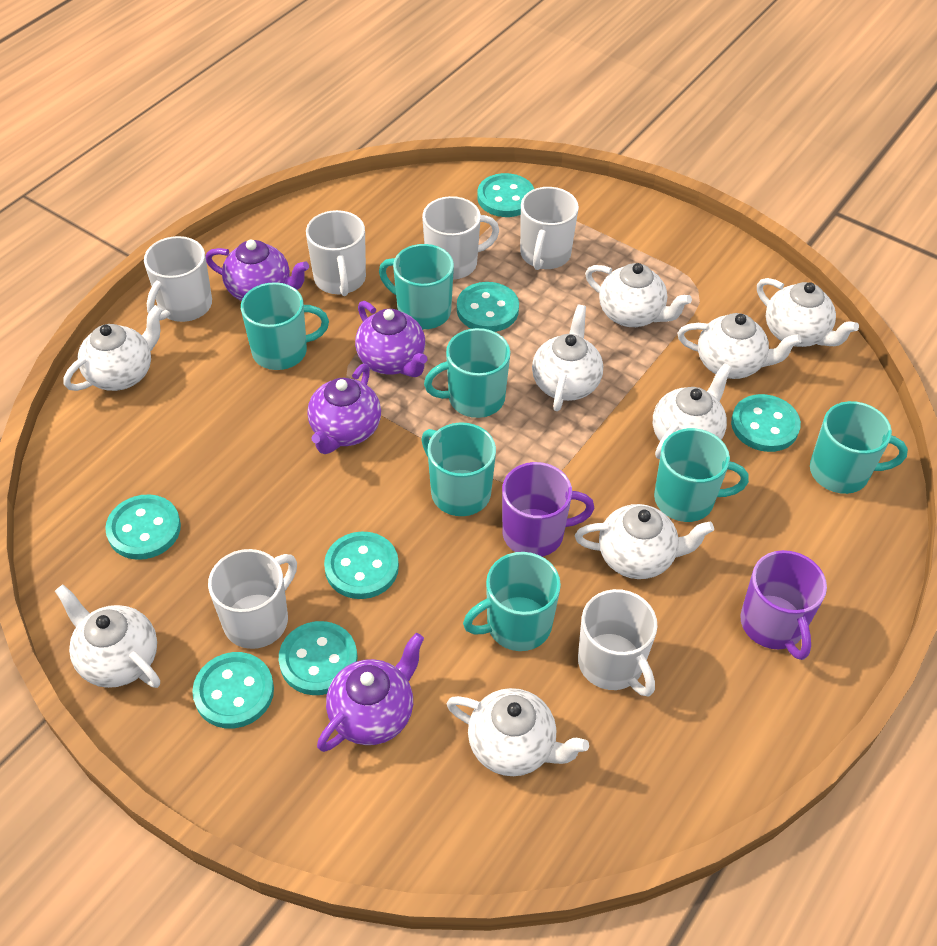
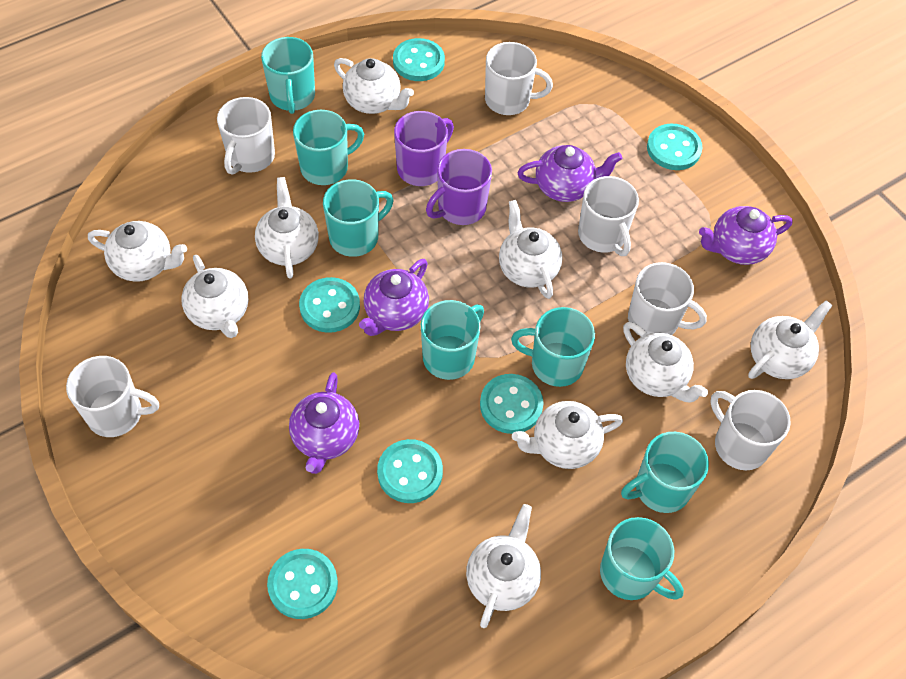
turquoise button: 7 -> 6

